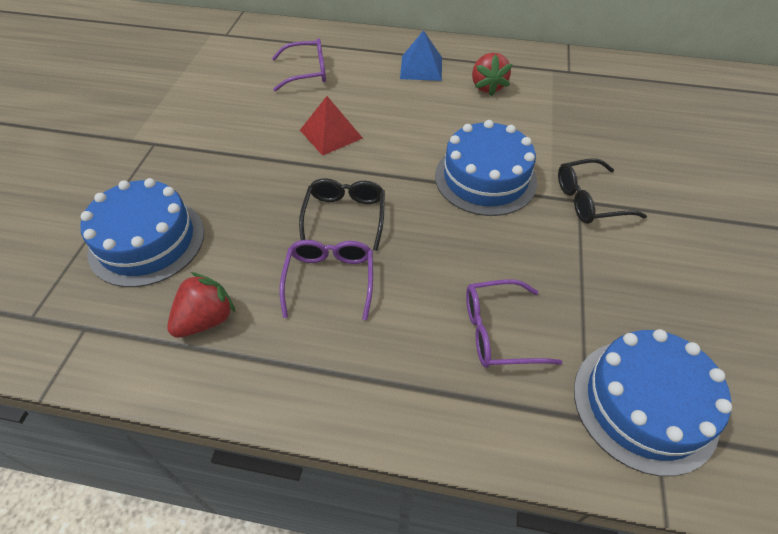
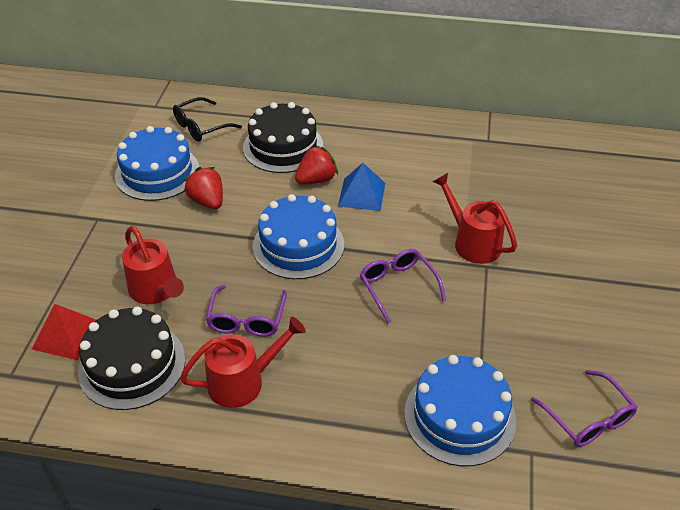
black cake: 0 -> 2
black glasses: 2 -> 1
red watering can: 0 -> 3

